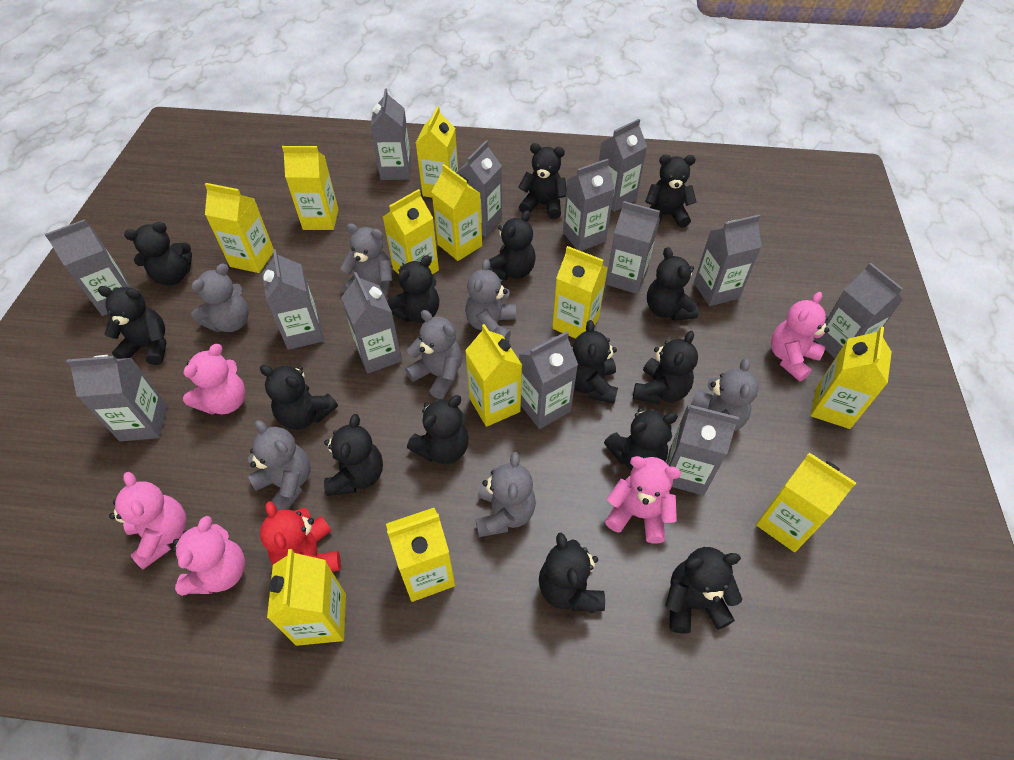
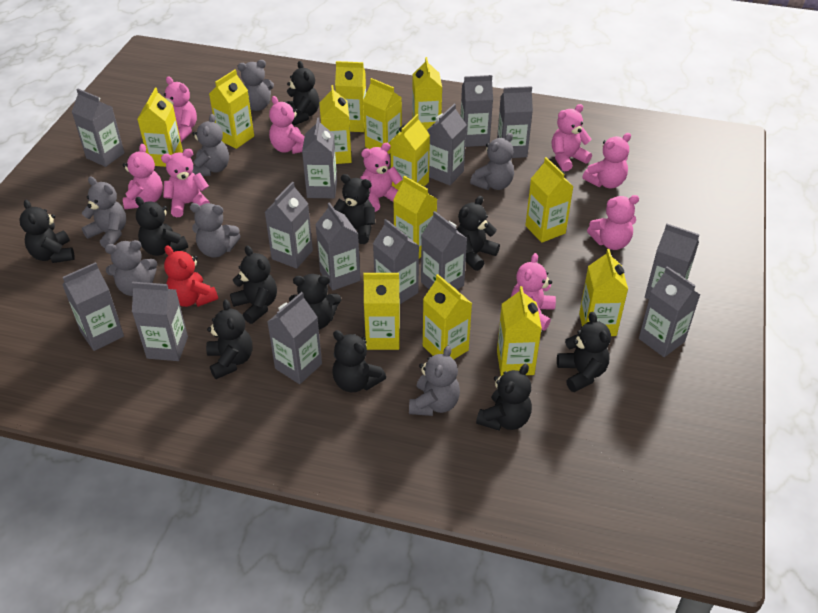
black teddy bear: 15 -> 11
grey carton: 13 -> 14
pink teddy bear: 5 -> 9
yellow carton: 11 -> 13

